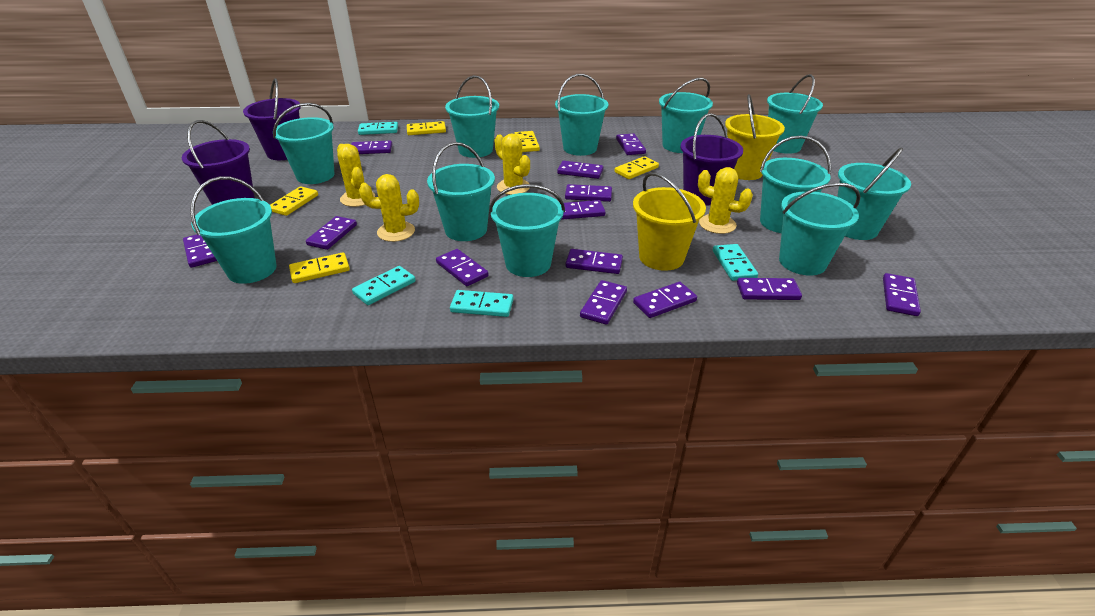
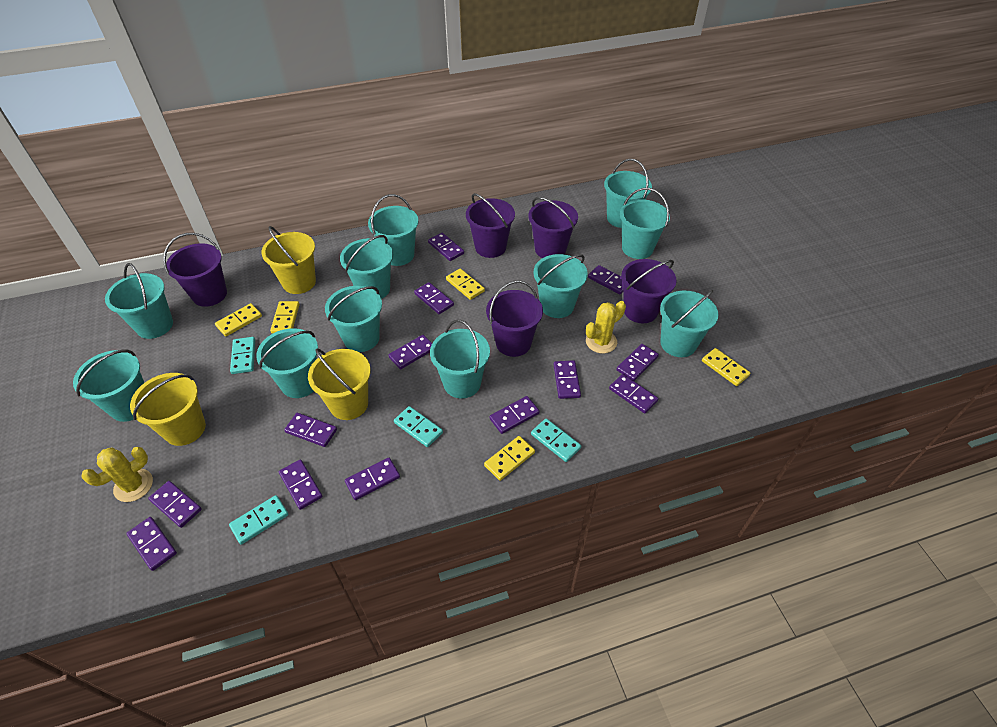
purple bucket: 3 -> 5
yellow bucket: 2 -> 3
yellow cactus: 4 -> 2

